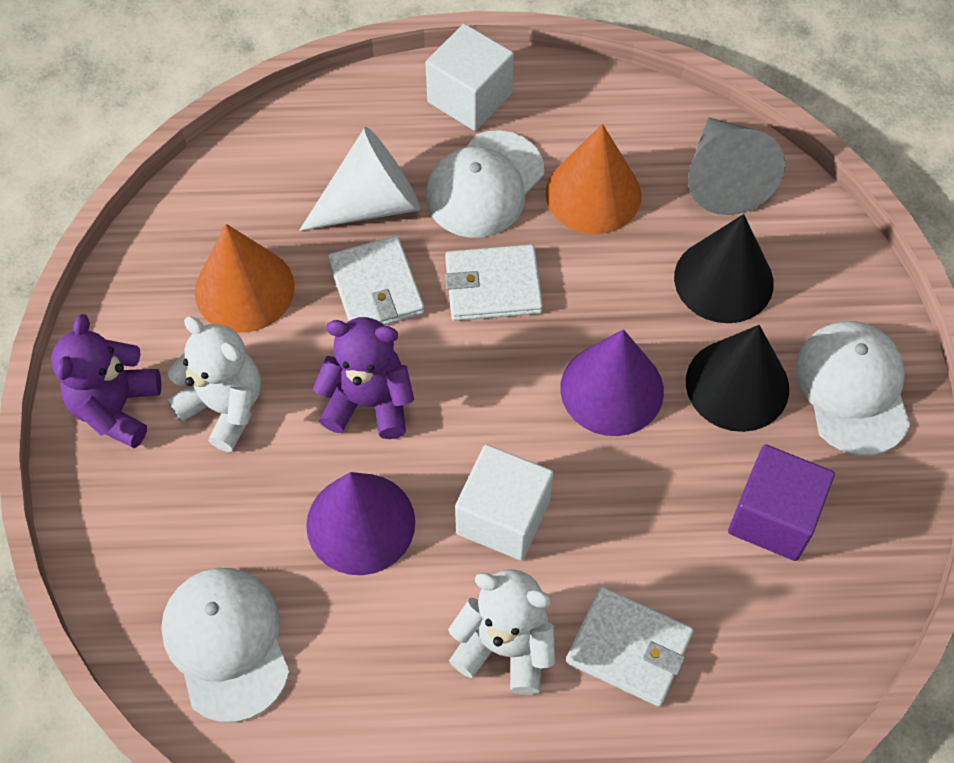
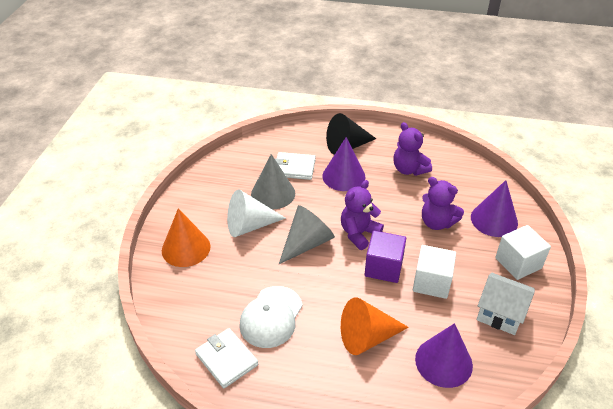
black cone: 2 -> 1
grey cone: 1 -> 2
purple cone: 2 -> 3
purple teddy bear: 2 -> 3
white cap: 3 -> 1
white house: 0 -> 1
white teddy bear: 2 -> 0
white wallet: 3 -> 2

